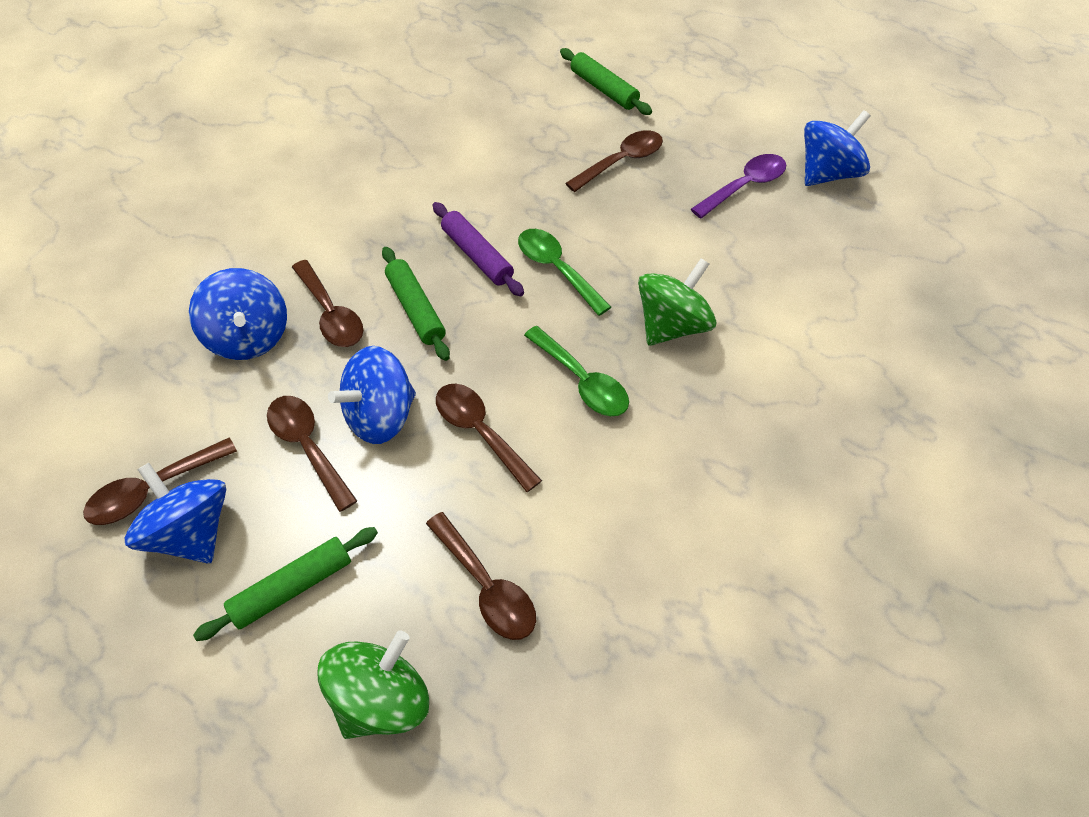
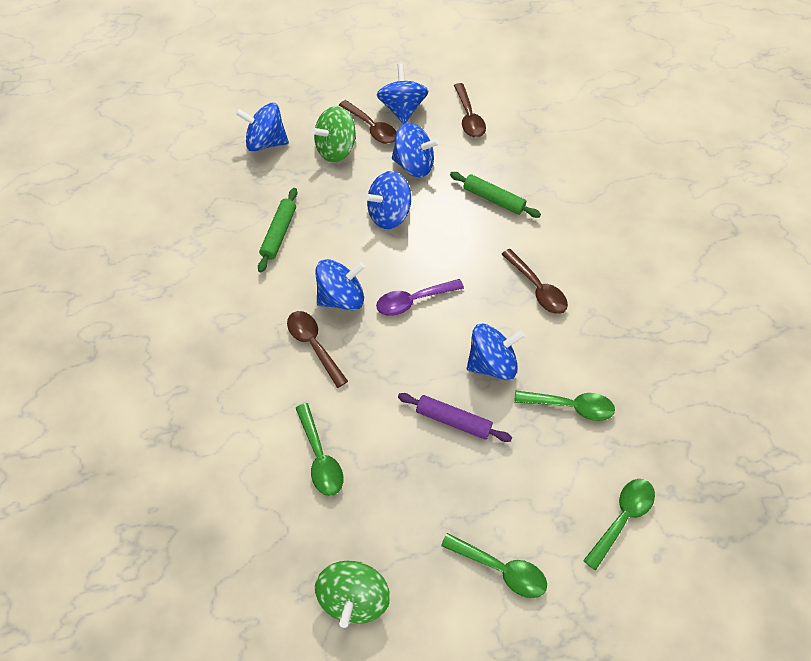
blue spinning top: 4 -> 6
brown spoon: 6 -> 4
green rolling pin: 3 -> 2
green spoon: 2 -> 4

